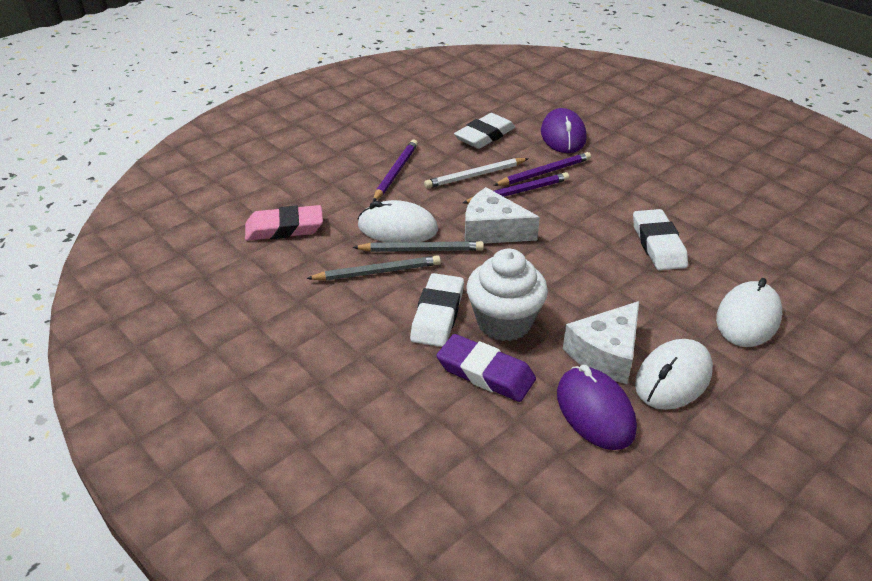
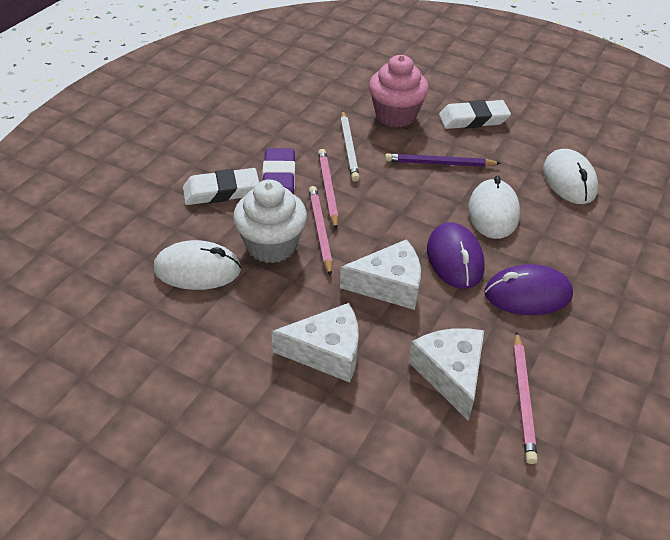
grey pencil: 2 -> 0
pink cupcake: 0 -> 1
pink eraser: 1 -> 0
pink pencil: 0 -> 3
purple pencil: 3 -> 1
white cheese: 2 -> 3
white eraser: 3 -> 2

